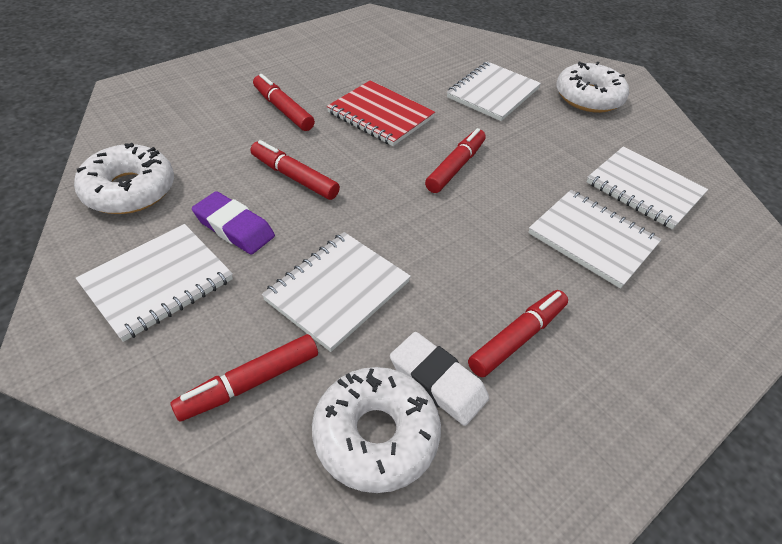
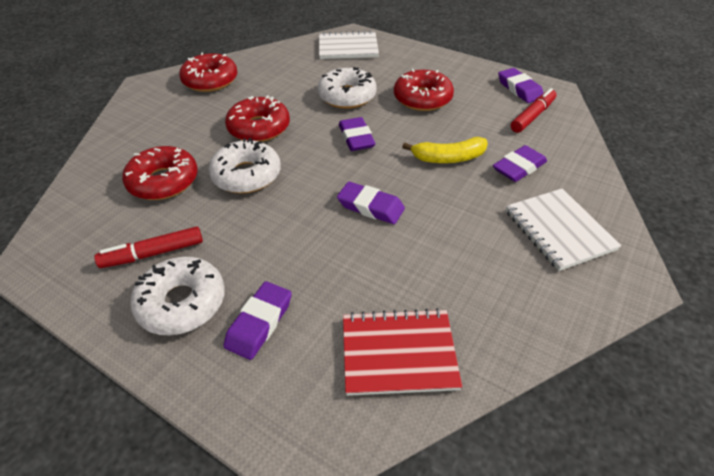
purple eraser: 1 -> 5
red donut: 0 -> 4
red marker: 5 -> 2
white eraser: 1 -> 0
white notebook: 5 -> 2
yellow banana: 0 -> 1

